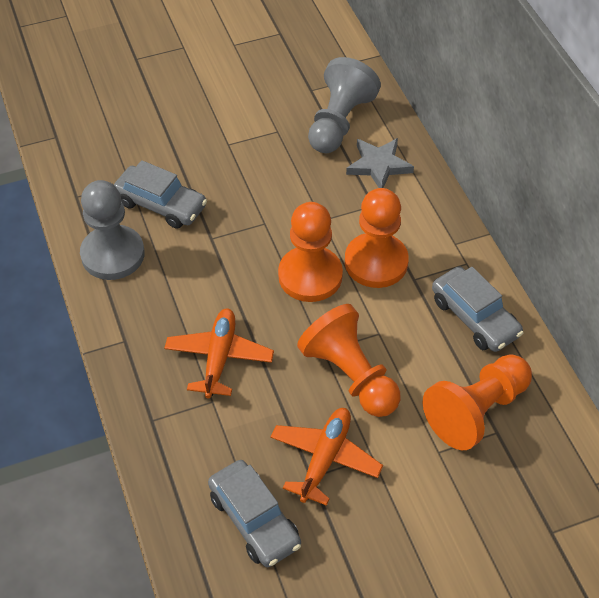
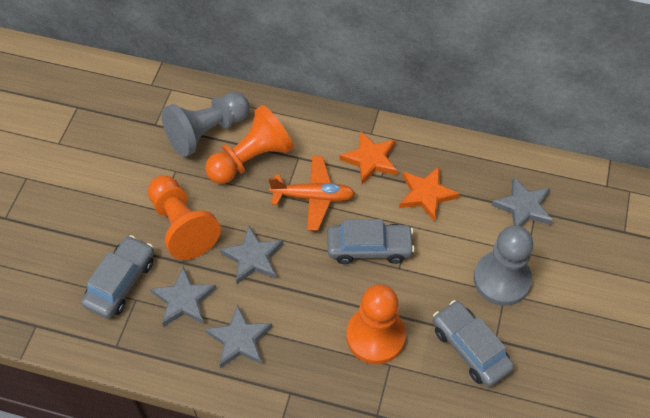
grey star: 1 -> 4
orange pawn: 4 -> 3
orange plane: 2 -> 1
orange star: 0 -> 2

